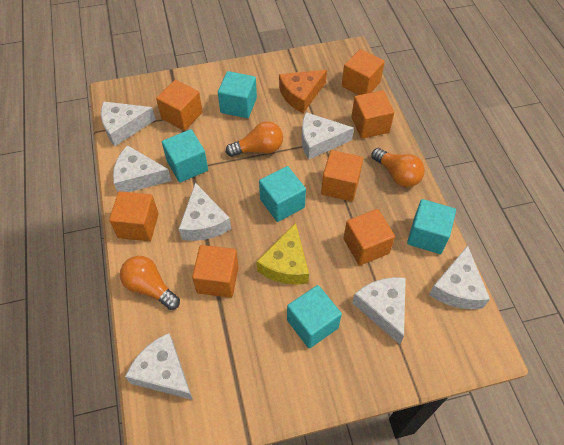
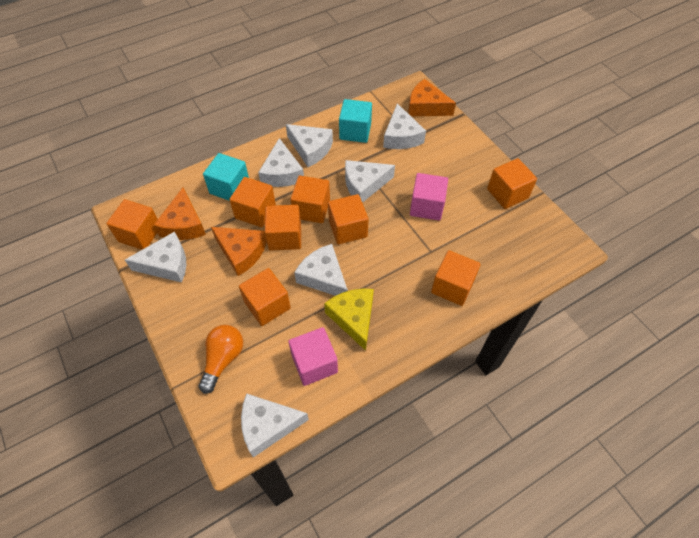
orange cheese: 1 -> 3
orange cube: 7 -> 8
orange light bulb: 3 -> 1
pink cube: 0 -> 2
turquoise cube: 5 -> 2

